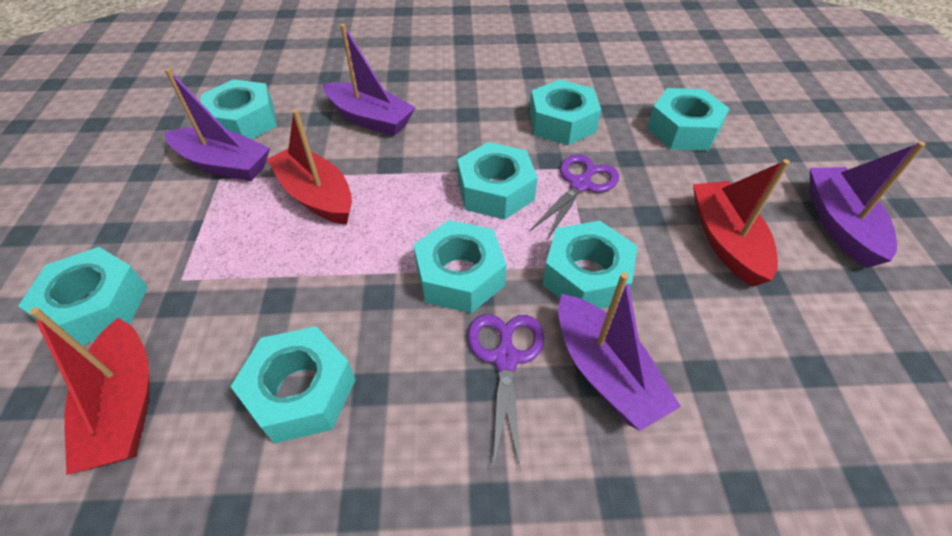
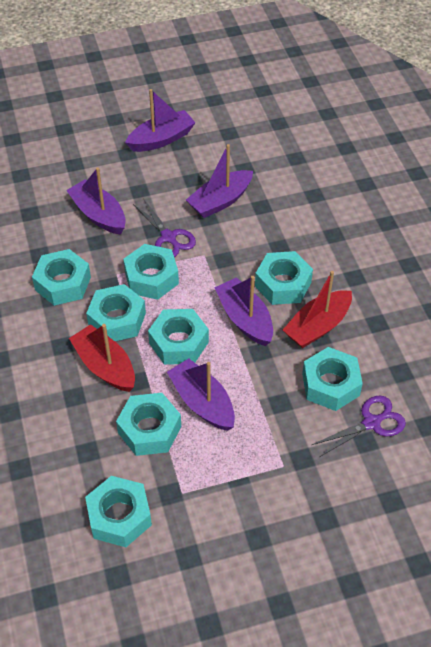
purple boat: 4 -> 5
red boat: 3 -> 2

